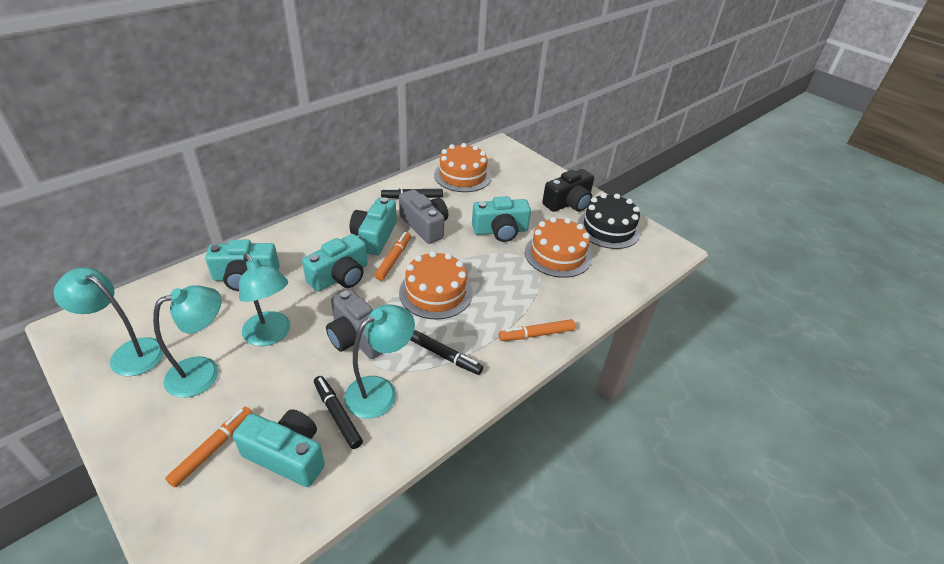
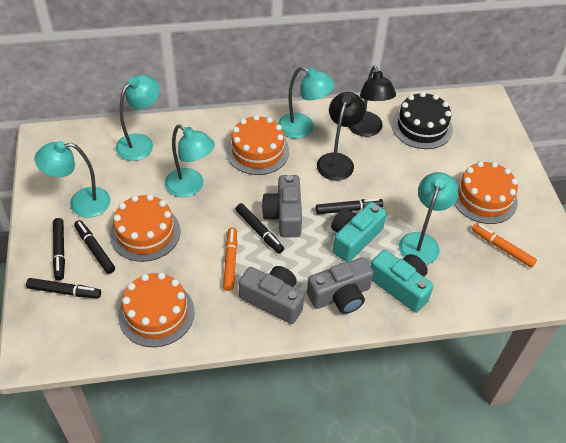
black camera: 1 -> 0
black lamp: 0 -> 2
black marker: 3 -> 5
grey camera: 2 -> 3
orange cake: 3 -> 4
orange marker: 3 -> 2
turquoise camera: 5 -> 2
turquoise lamp: 4 -> 5

